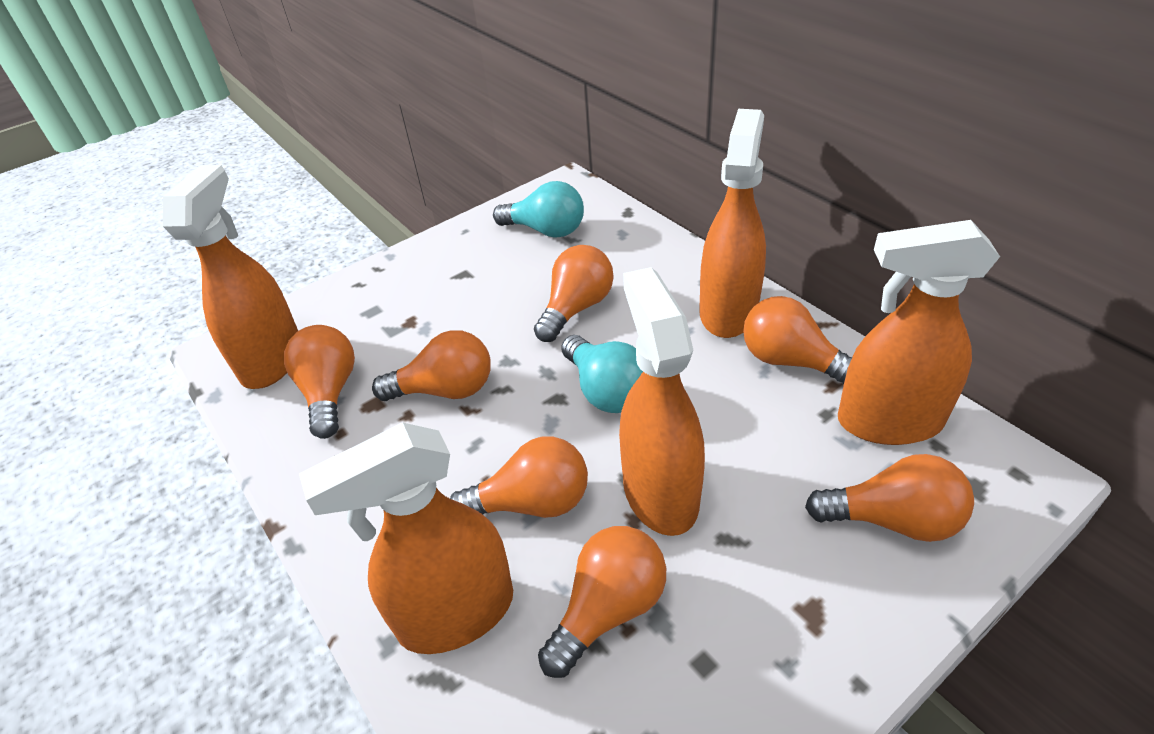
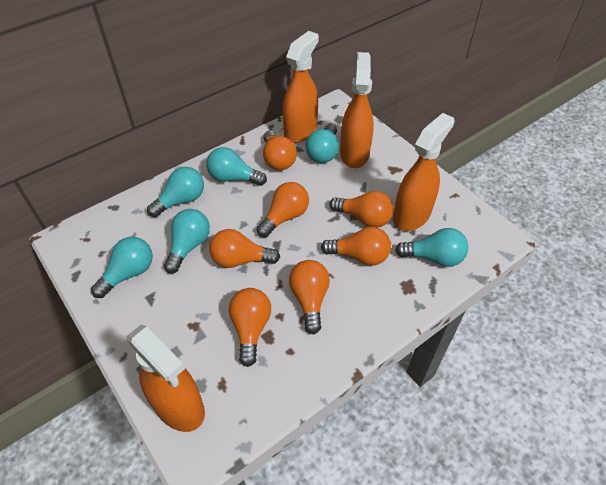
orange spray bottle: 5 -> 4
turquoise light bulb: 2 -> 6

